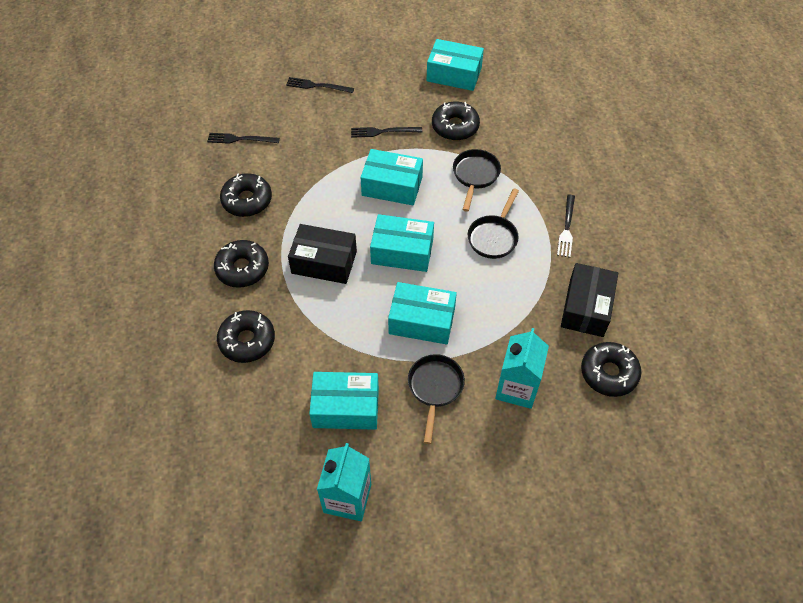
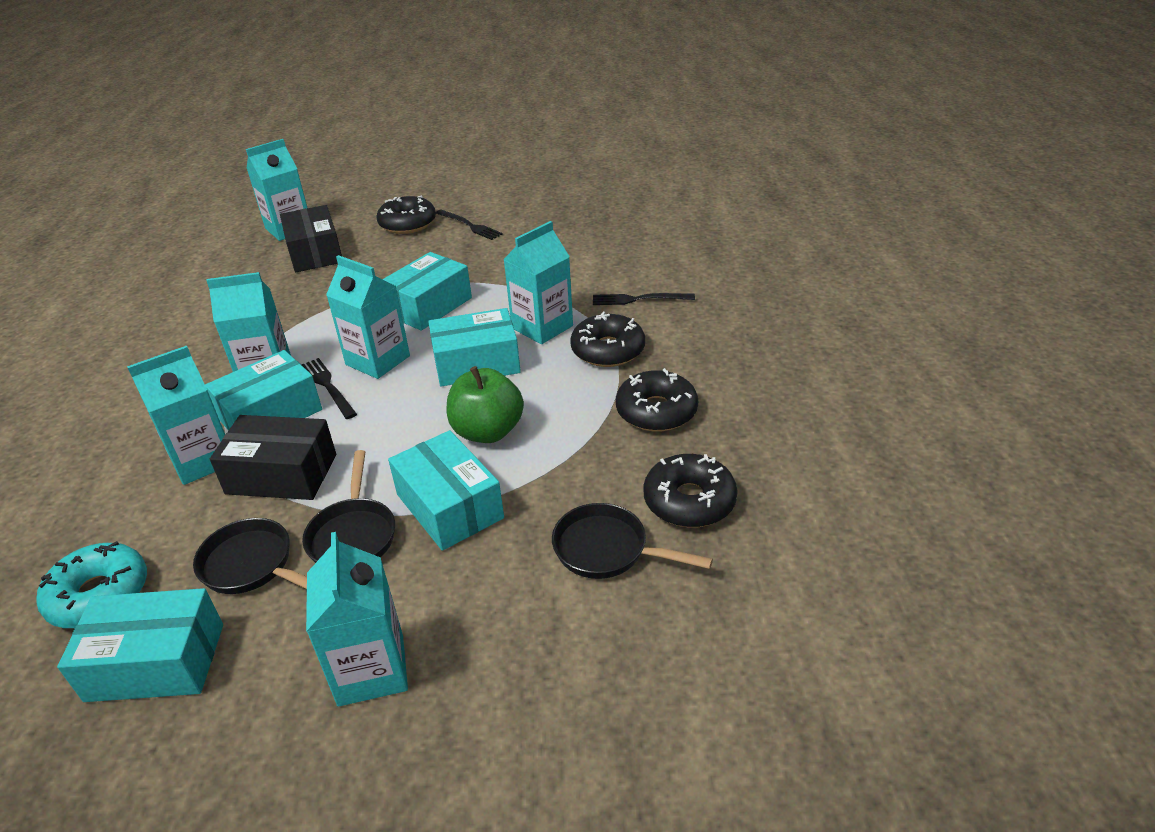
black donut: 5 -> 4
black fork: 4 -> 3
green apple: 0 -> 1
turquoise carton: 2 -> 6
turquoise donut: 0 -> 1

